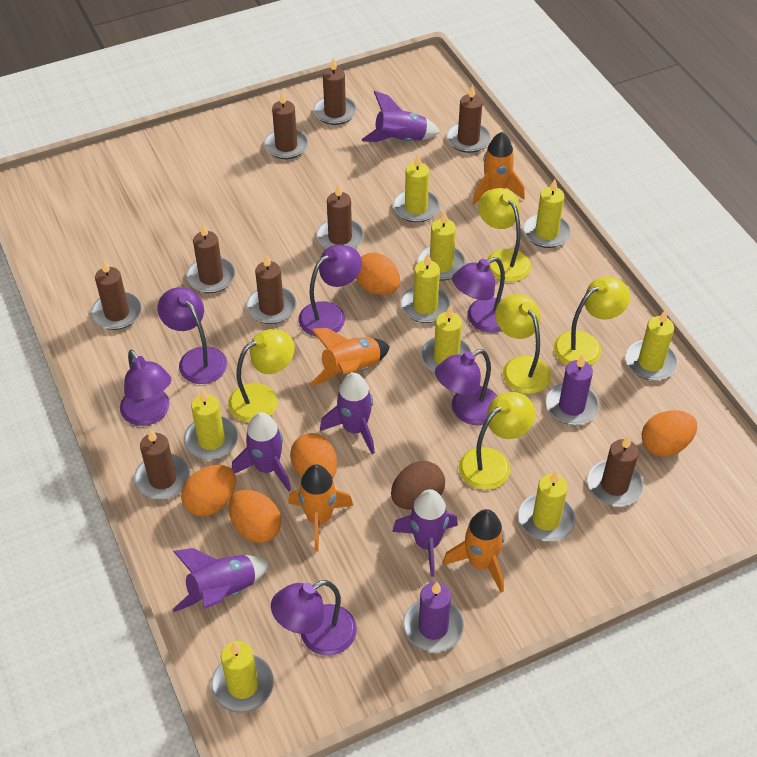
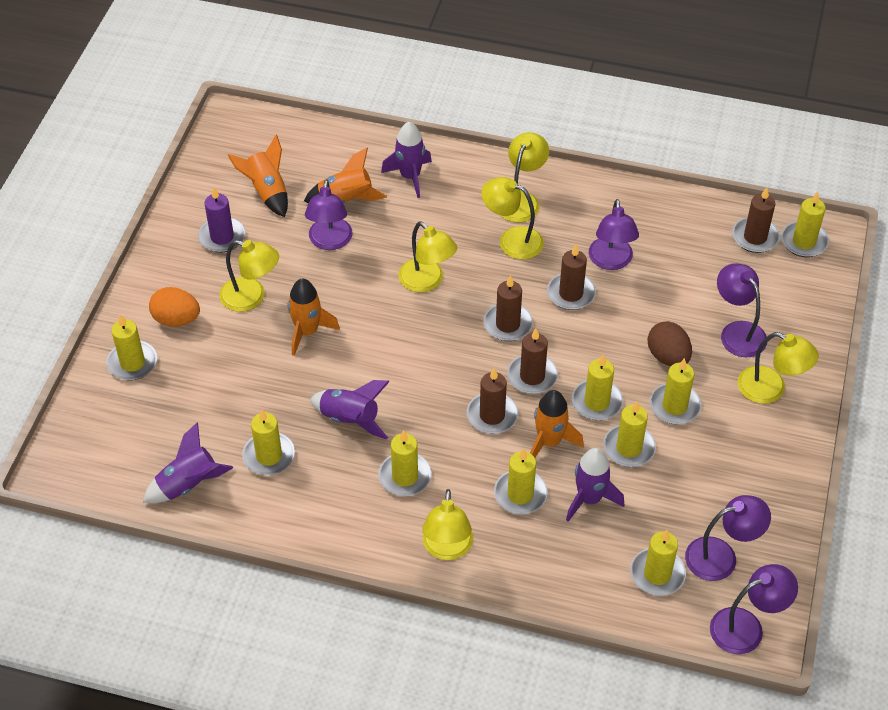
brown candle: 9 -> 5
orange egg: 5 -> 1
purple candle: 2 -> 1
purple lamp: 6 -> 5
purple rocket: 5 -> 4
yellow lamp: 5 -> 6

